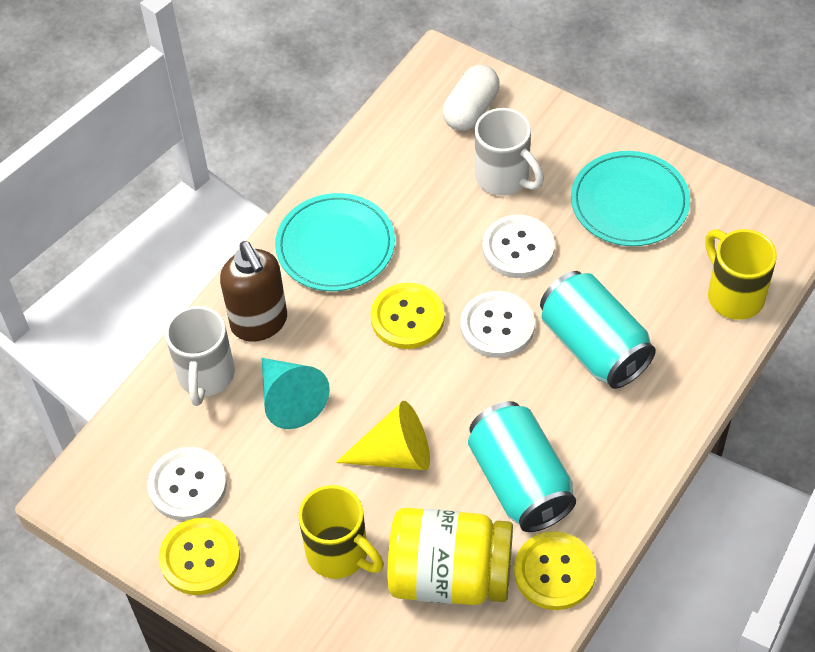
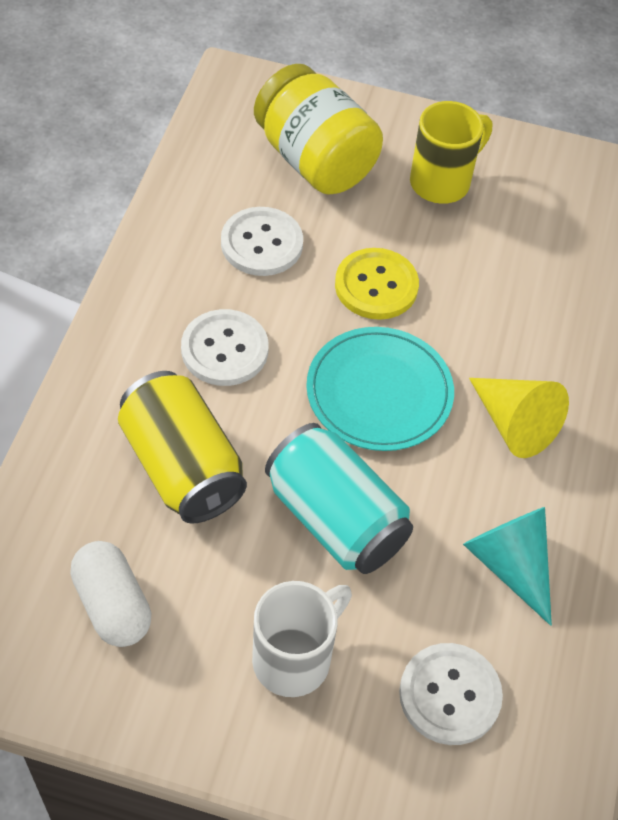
brown soap dispenser: 1 -> 0
turquoise can: 2 -> 1
turquoise plate: 2 -> 1
white mug: 2 -> 1
yellow button: 3 -> 1
yellow can: 0 -> 1
yellow mug: 2 -> 1

